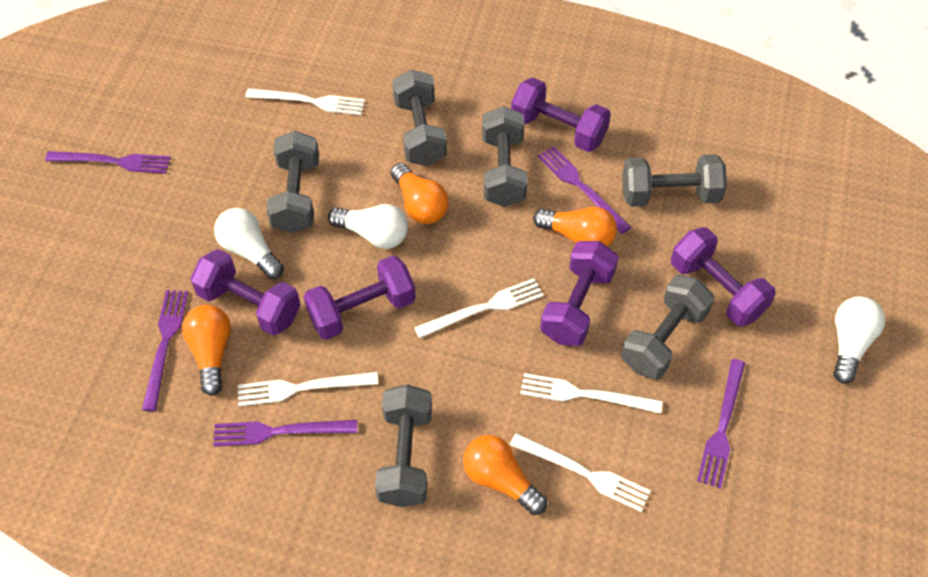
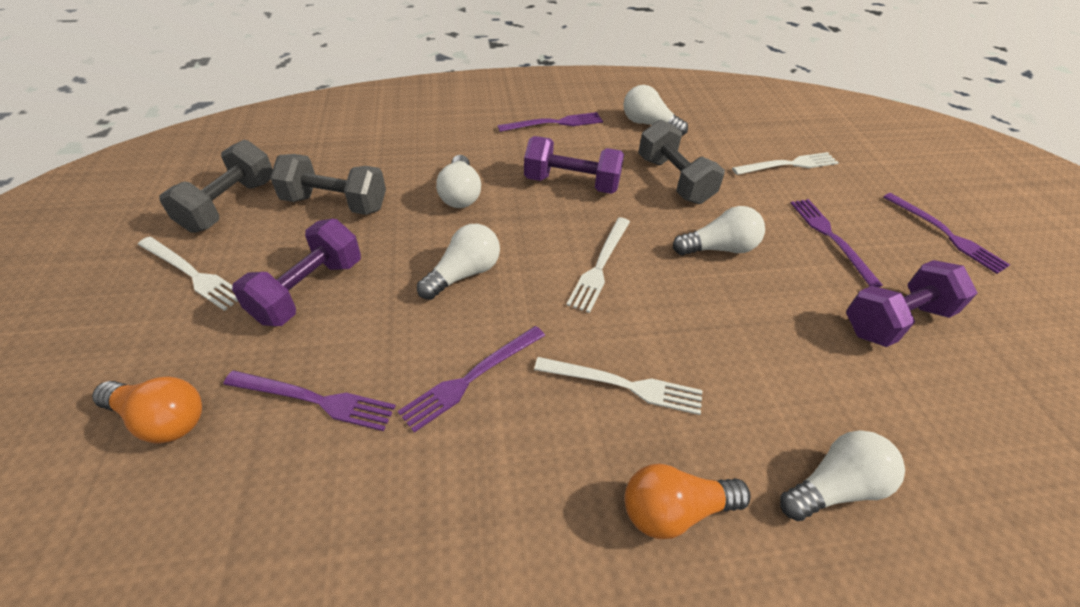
grey dumbbell: 6 -> 3
orange light bulb: 4 -> 2
purple dumbbell: 5 -> 3
white fork: 5 -> 4
white light bulb: 3 -> 5

